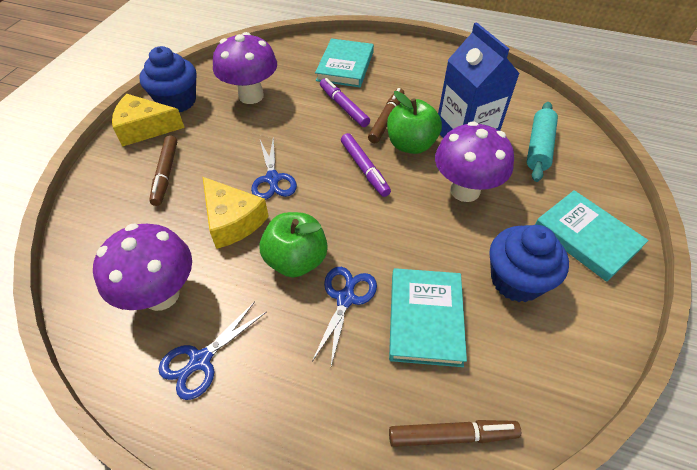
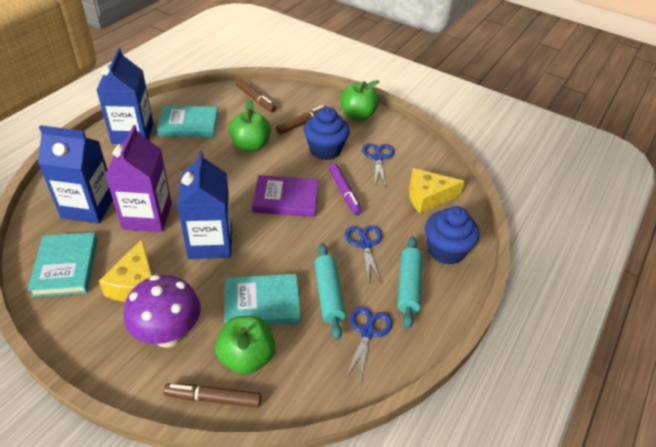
blue carton: 1 -> 3
green apple: 2 -> 3
purple book: 0 -> 1
purple carton: 0 -> 1
purple marker: 2 -> 1
purple mushroom: 3 -> 1
turquoise rolling pin: 1 -> 2

